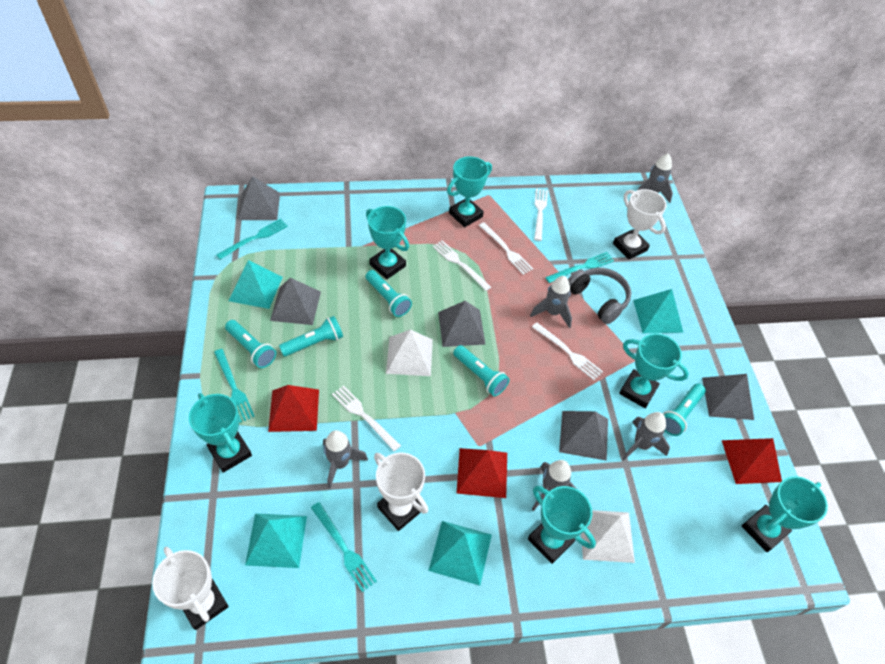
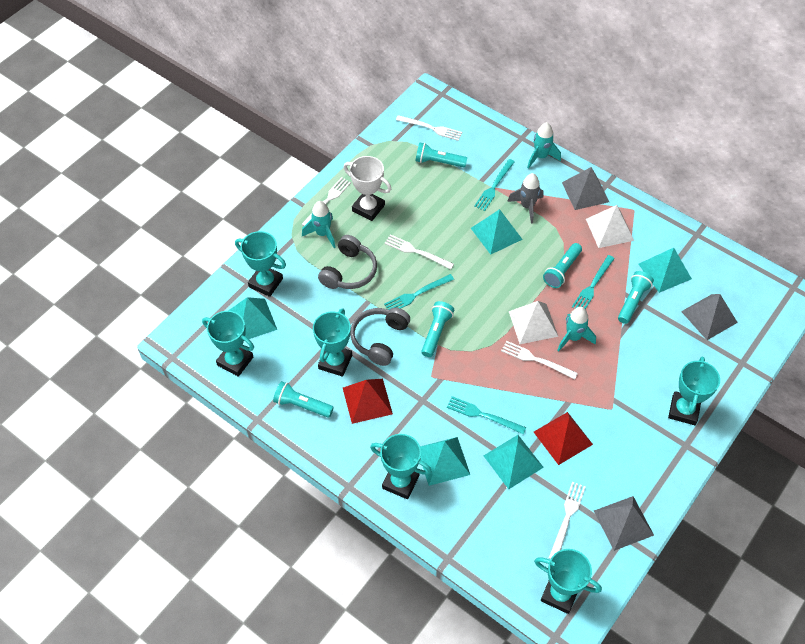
grey headphones: 1 -> 2
grey pyramid: 5 -> 3
grey rocket: 5 -> 1
red pyramid: 3 -> 2
turquoise pyramid: 4 -> 5
turquoise rocket: 0 -> 3
white trophy: 3 -> 1

